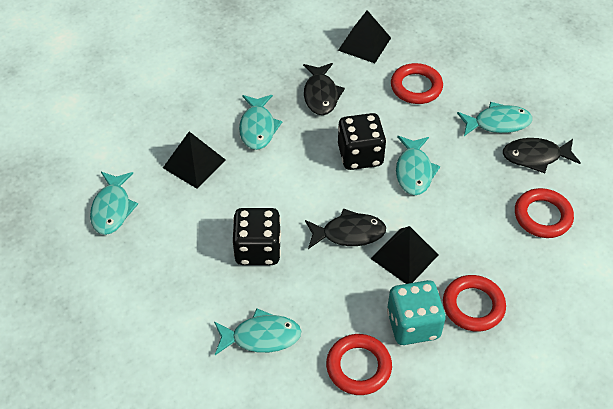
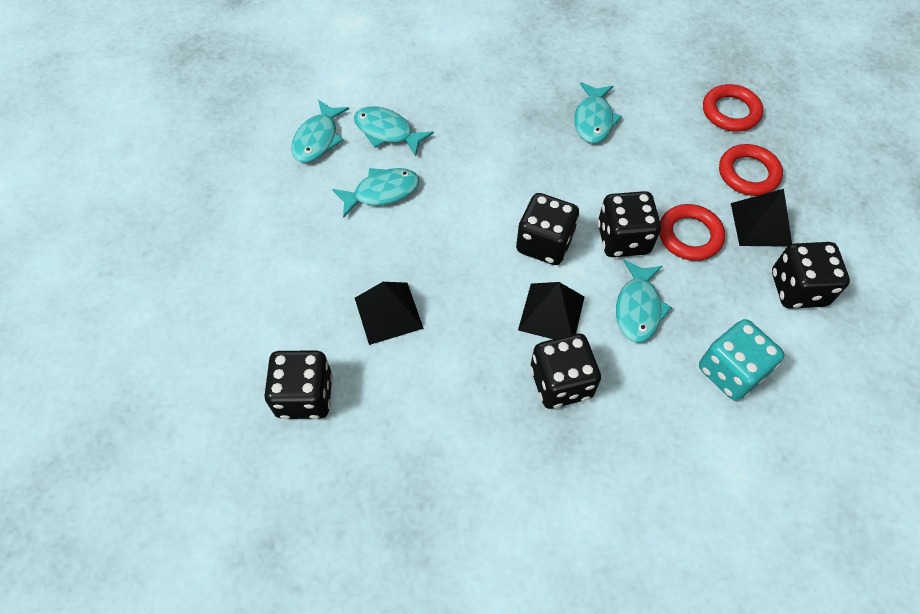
black dice: 2 -> 5
black fish: 3 -> 0
red ring: 4 -> 3

